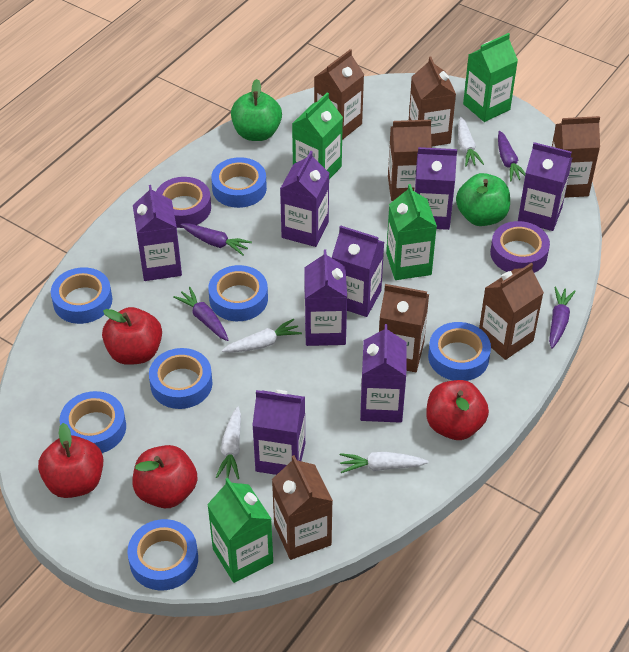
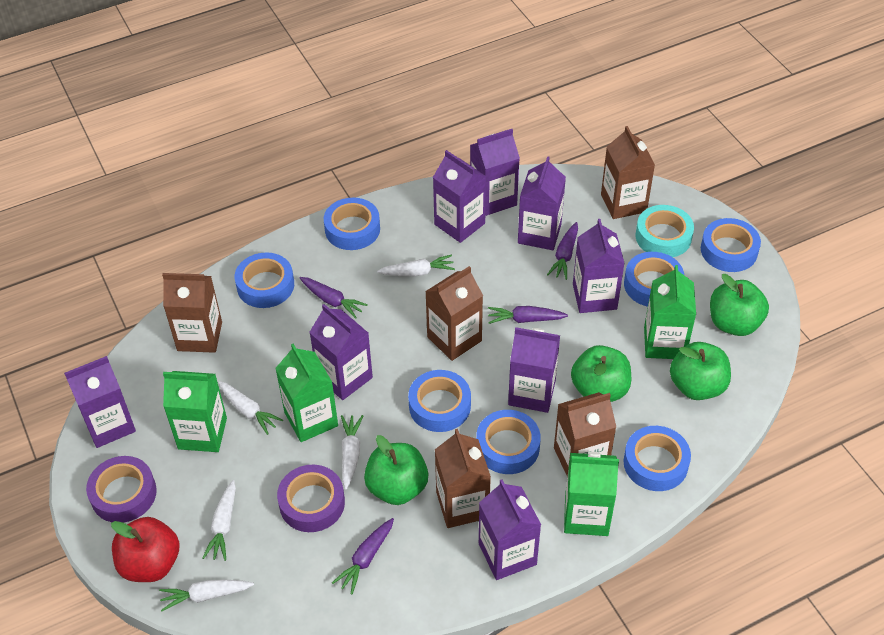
brown carton: 7 -> 5
green apple: 2 -> 4
red apple: 4 -> 1
turquoise tape: 0 -> 1
white carrot: 4 -> 5

